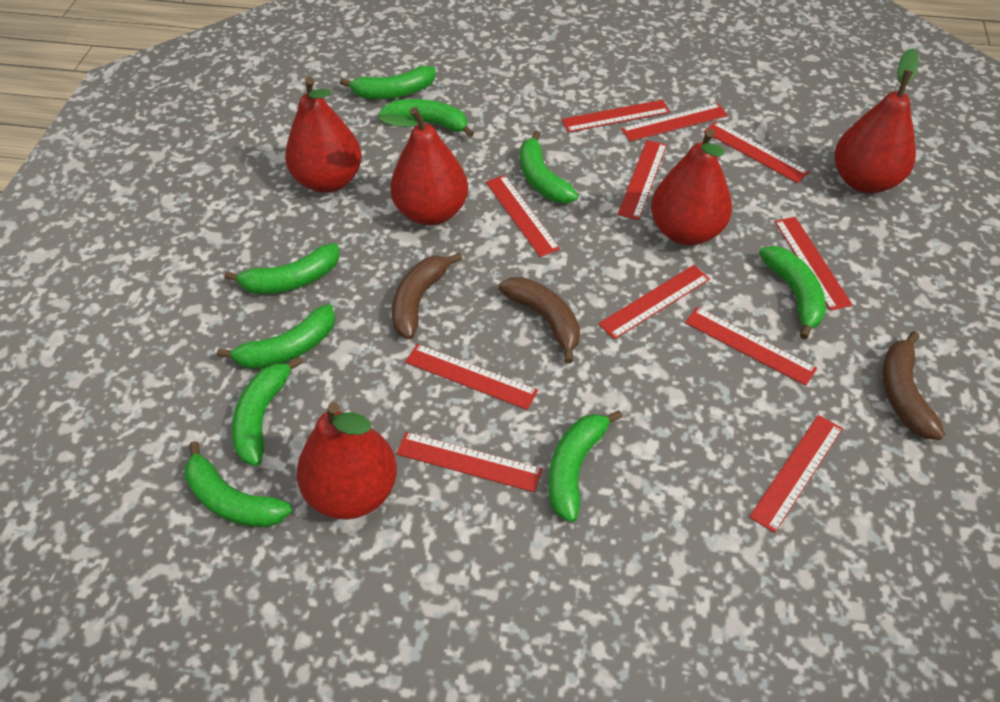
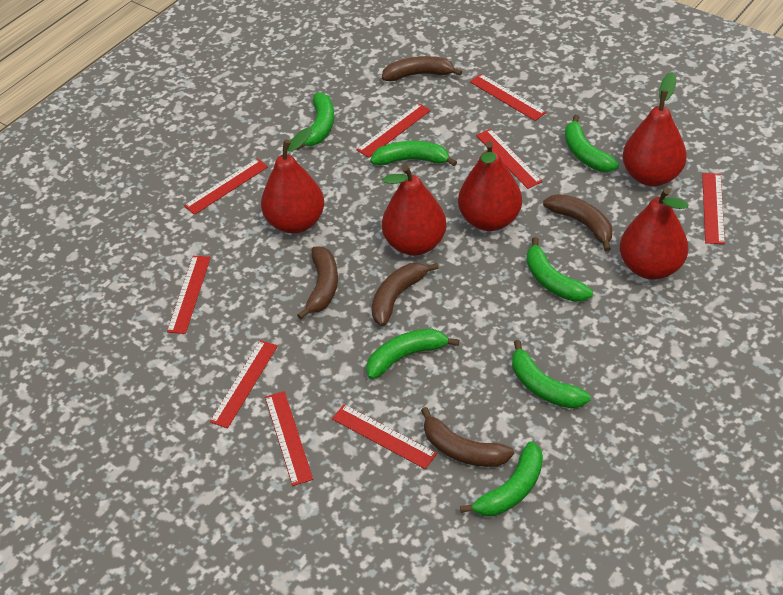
brown banana: 3 -> 5
green banana: 9 -> 7
red ruler: 11 -> 9

